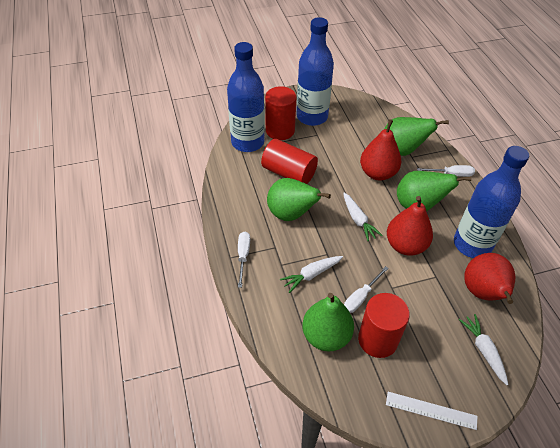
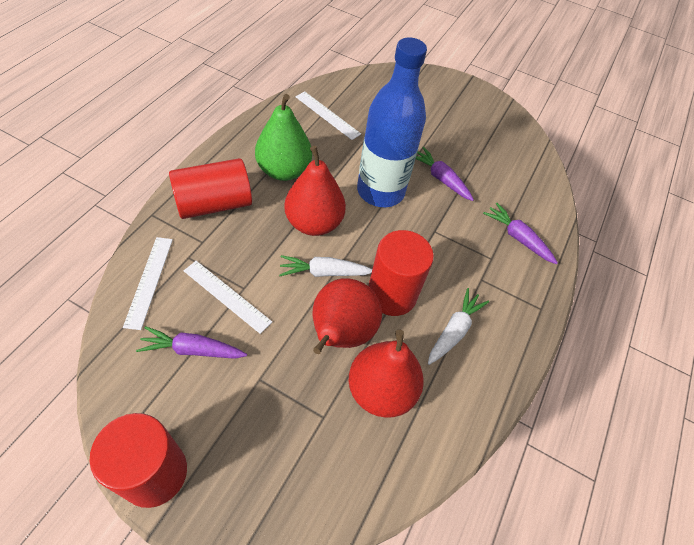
blue bottle: 3 -> 1
green pear: 4 -> 1
purple carrot: 0 -> 3
white carrot: 3 -> 2
white ruler: 1 -> 3
white screwdriver: 3 -> 0

